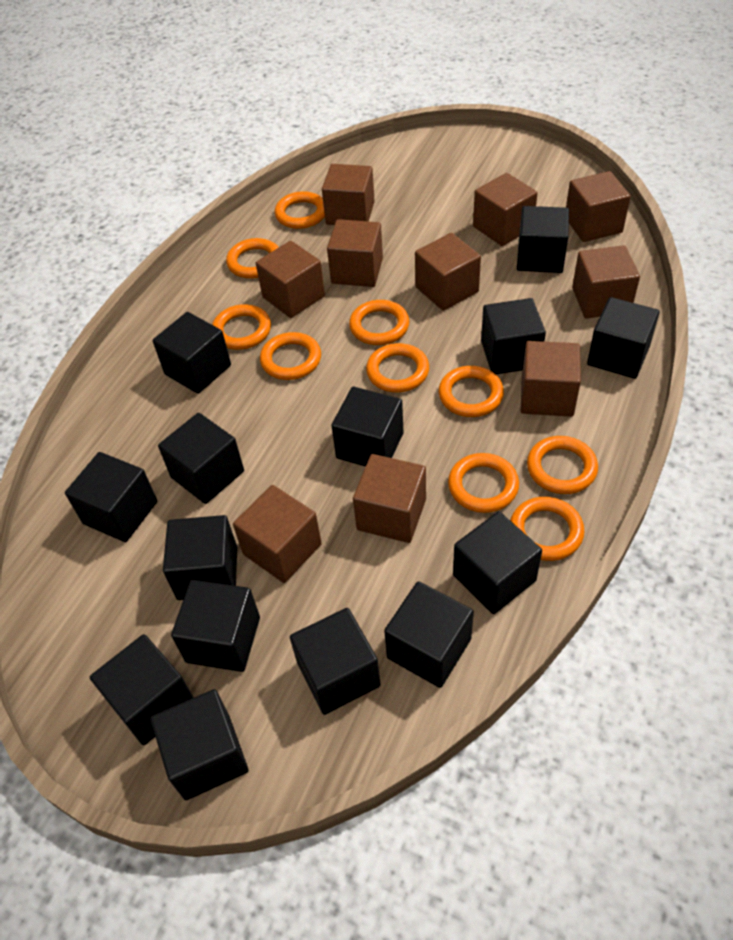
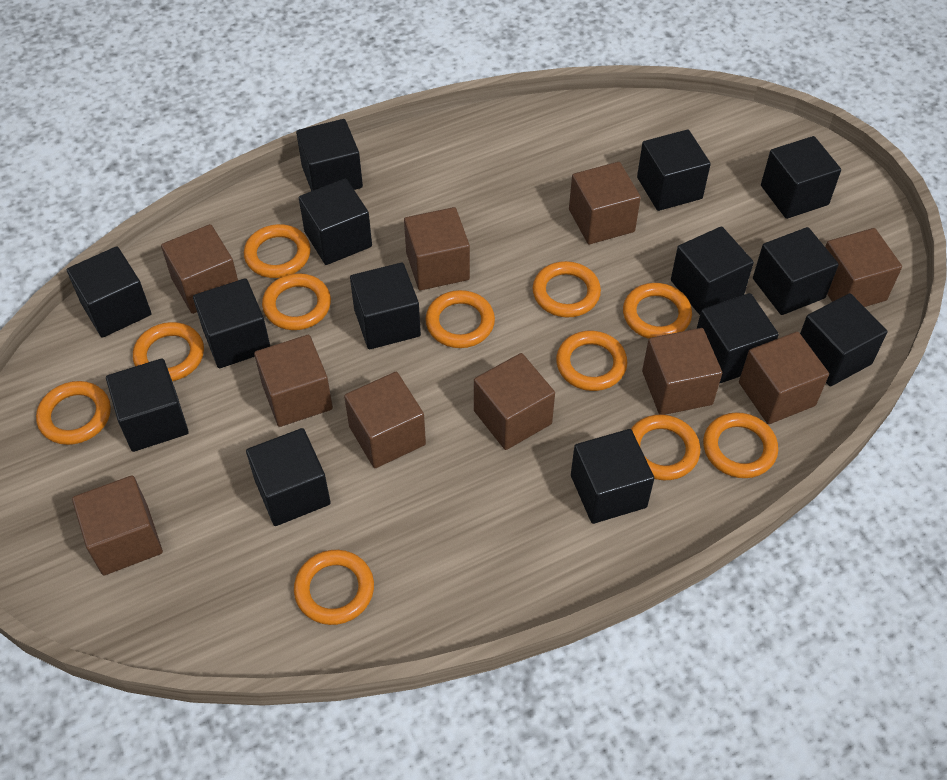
orange ring: 10 -> 11

